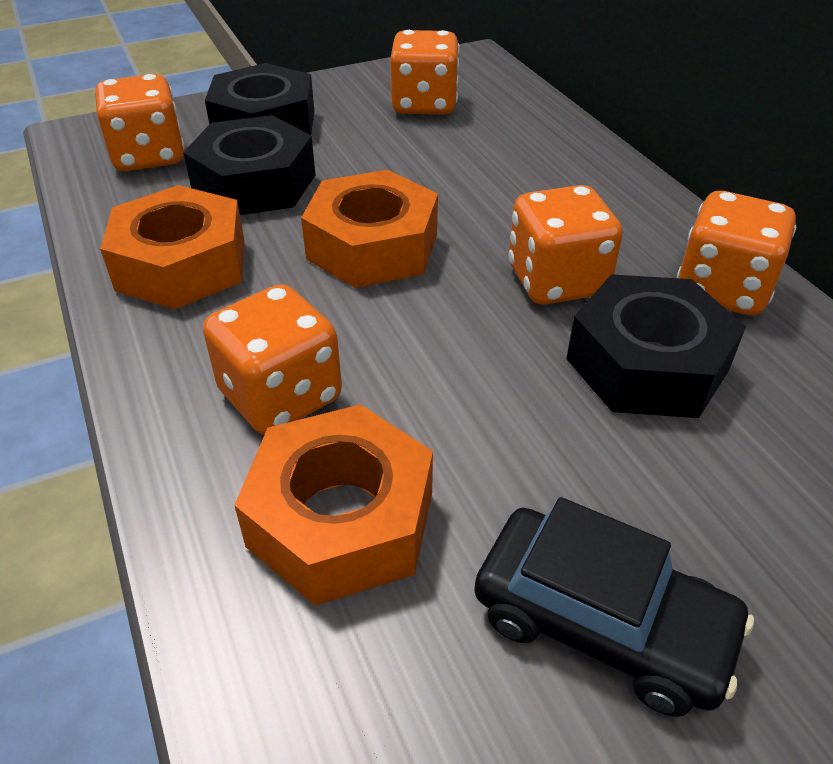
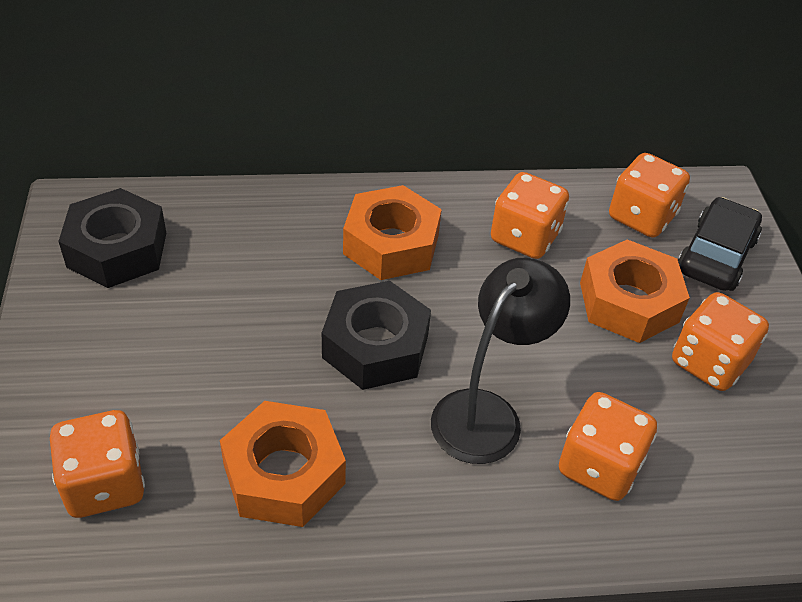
black lamp: 0 -> 1
black nut: 3 -> 2

